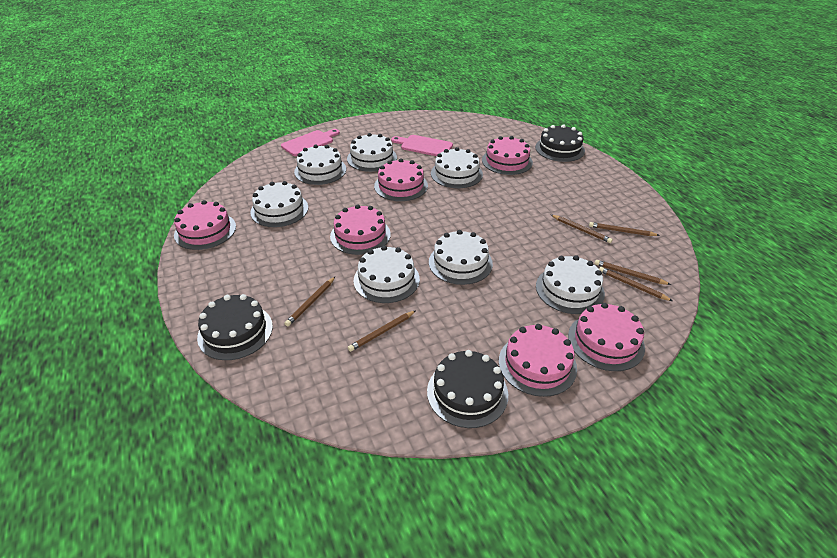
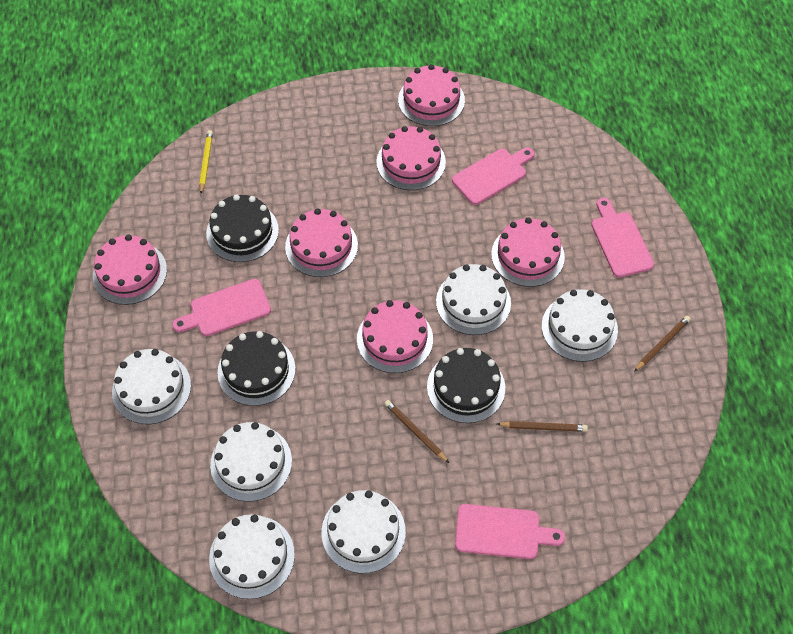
brown pencil: 6 -> 3
pink cutting board: 2 -> 4
white cake: 7 -> 6
yellow pencil: 0 -> 1

